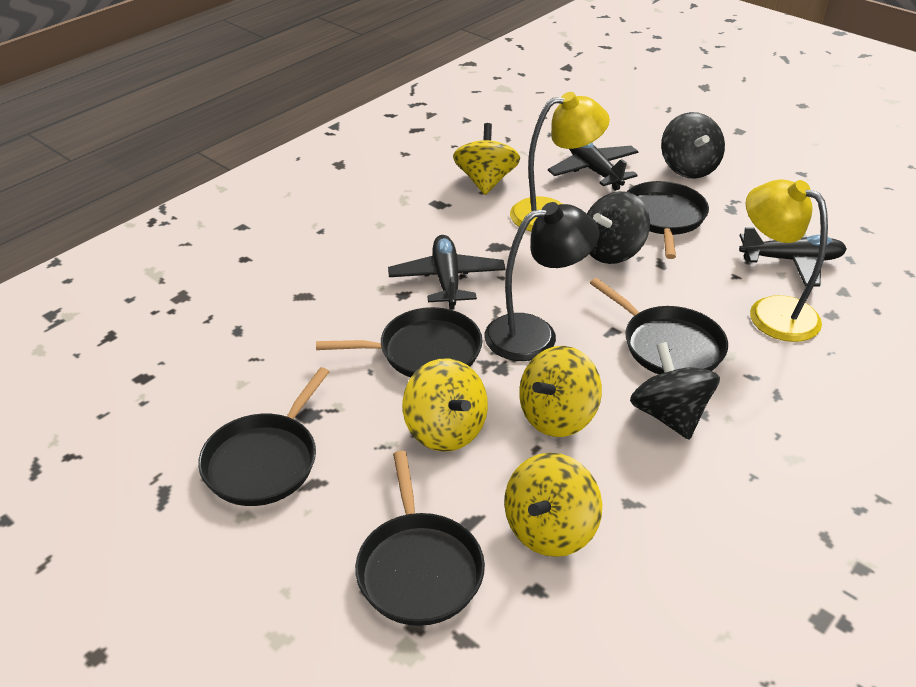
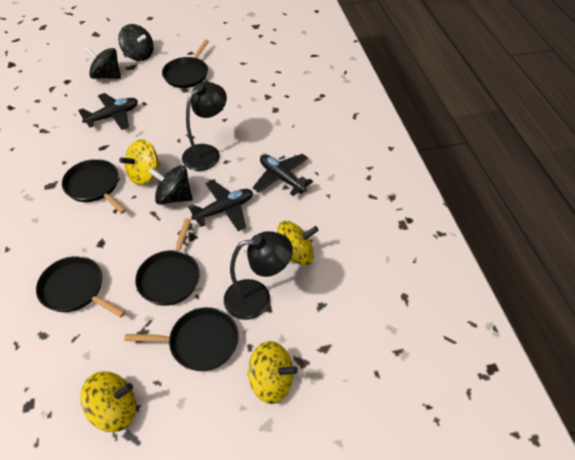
black lamp: 1 -> 2
yellow lamp: 2 -> 0

